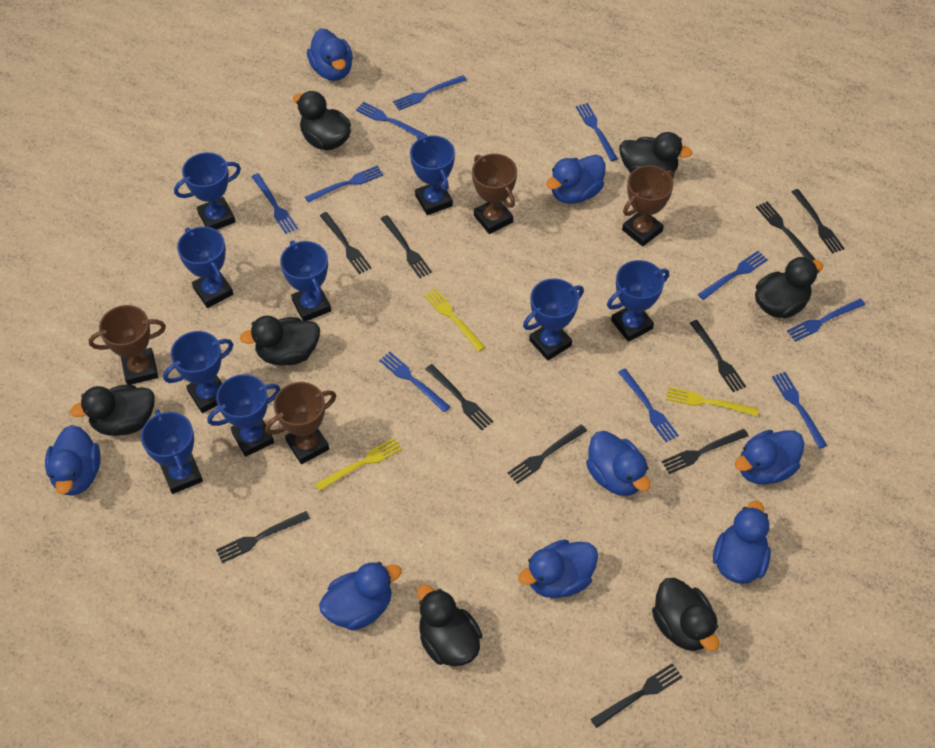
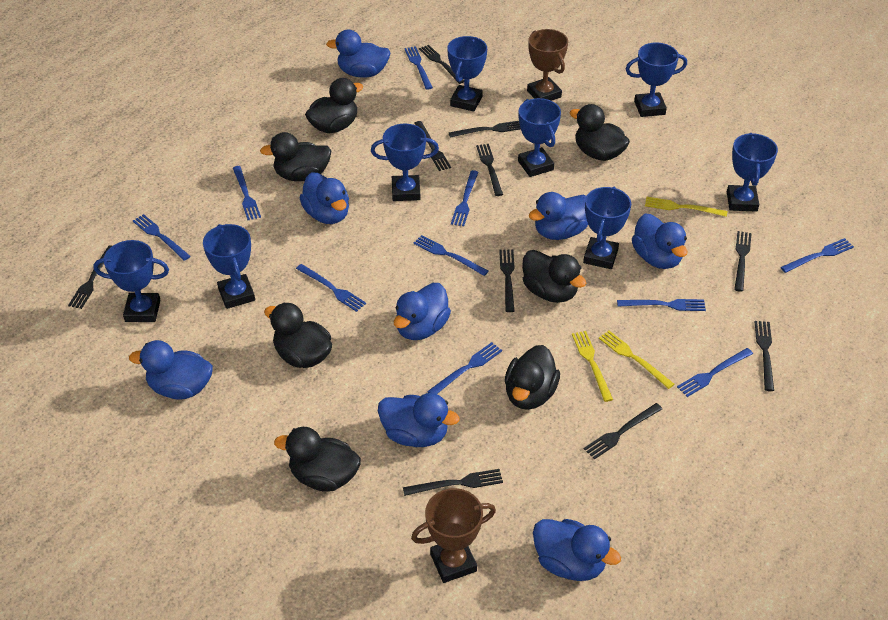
blue trophy: 9 -> 8
brown trophy: 4 -> 2

